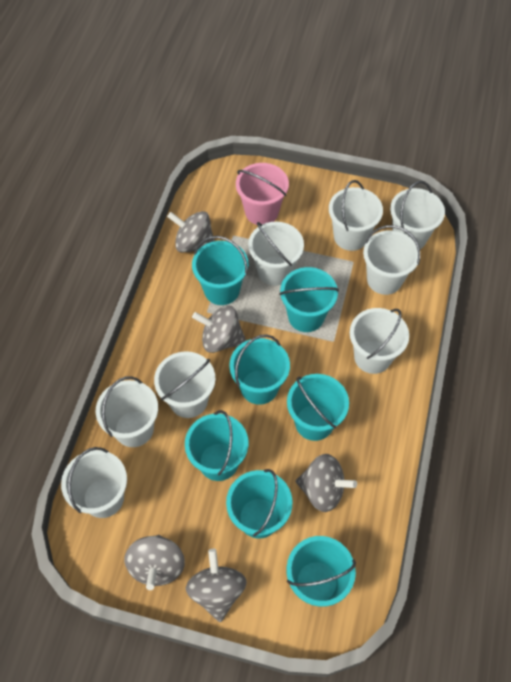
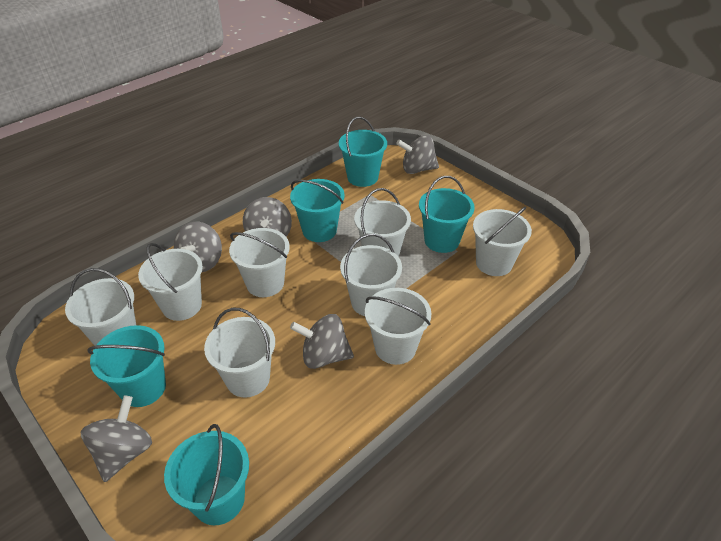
pink bucket: 1 -> 0
turquoise bucket: 7 -> 5

